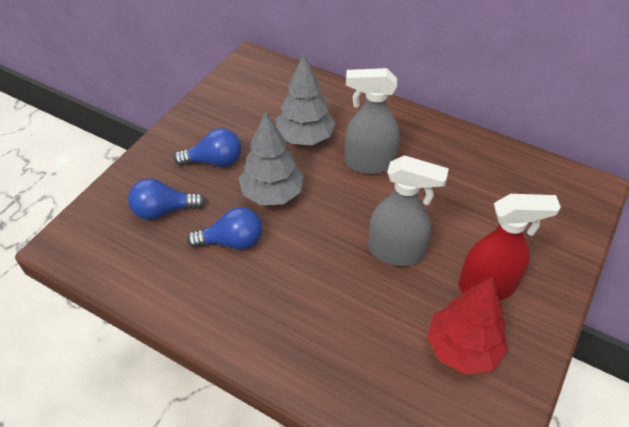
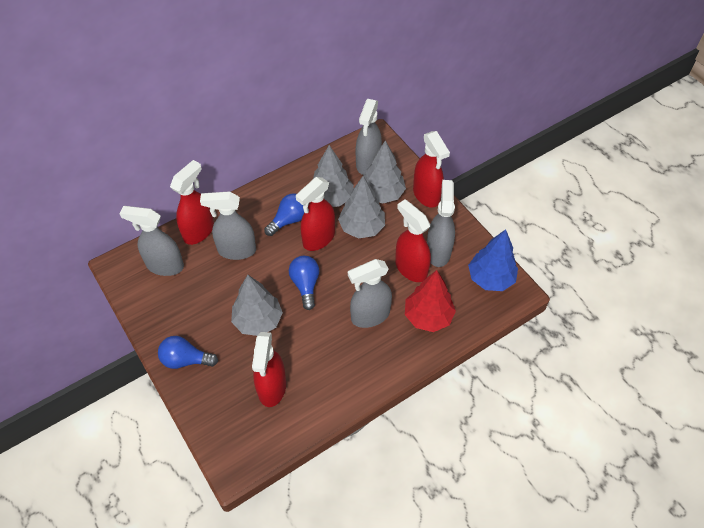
blue tree: 0 -> 1
grey spray bottle: 2 -> 5
grey tree: 2 -> 4
red spray bottle: 1 -> 5

